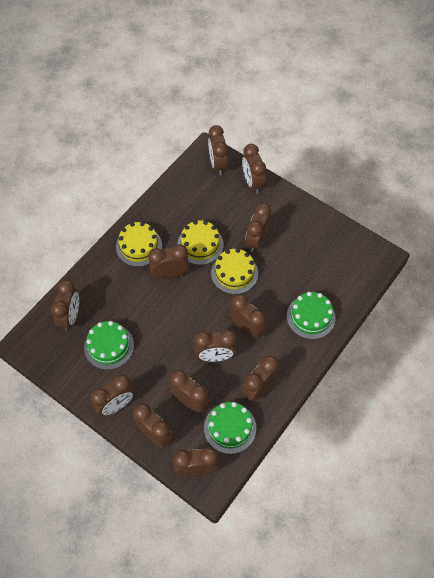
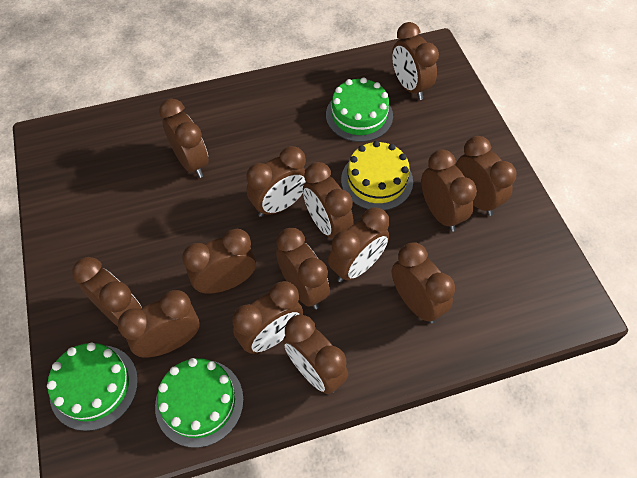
brown clock: 12 -> 14
yellow cake: 3 -> 1

